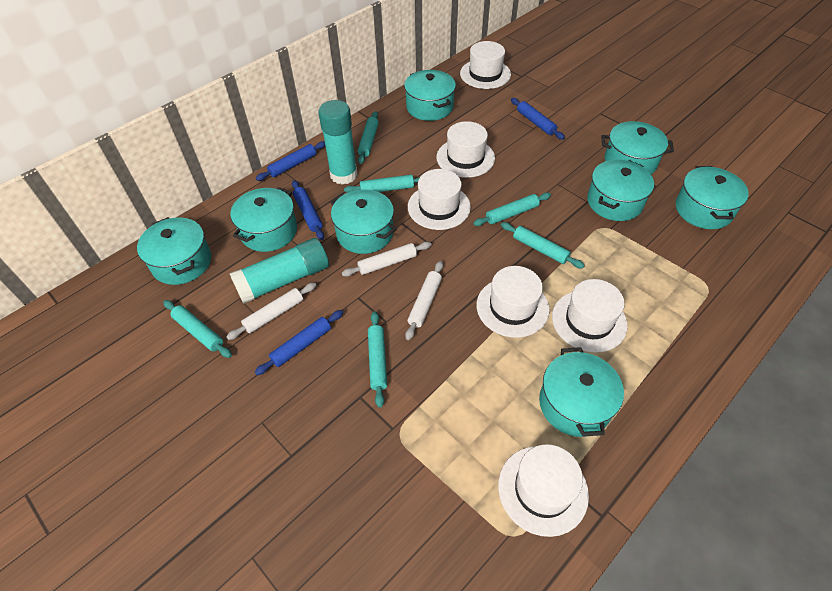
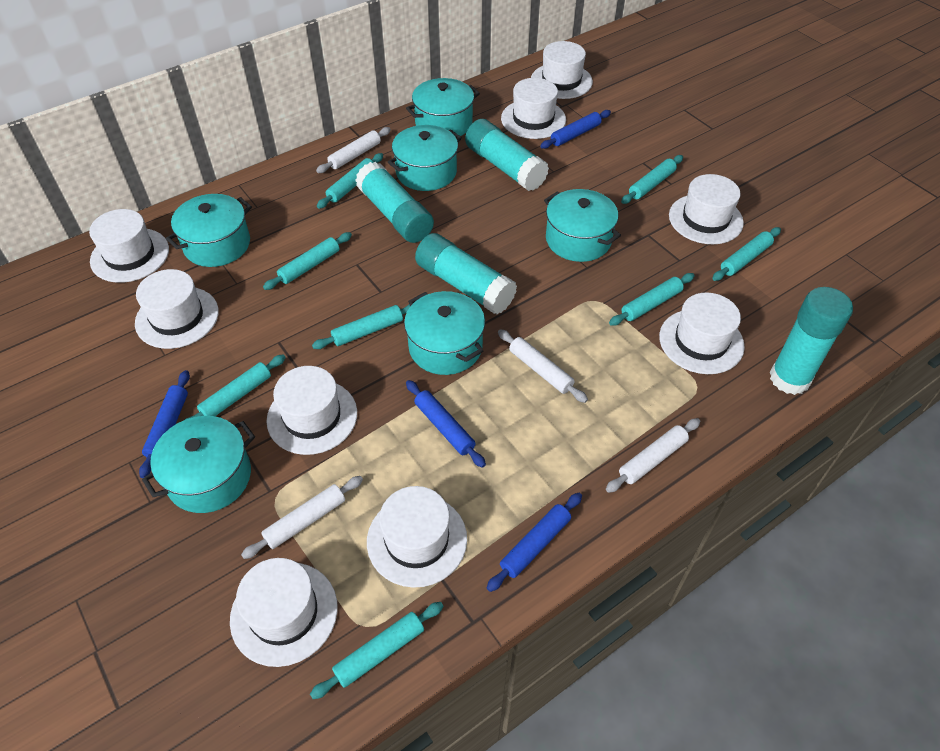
turquoise glue stick: 2 -> 4
turquoise pot: 8 -> 6
turquoise rolling pin: 6 -> 8
white hat: 6 -> 9
white rolling pin: 3 -> 4

